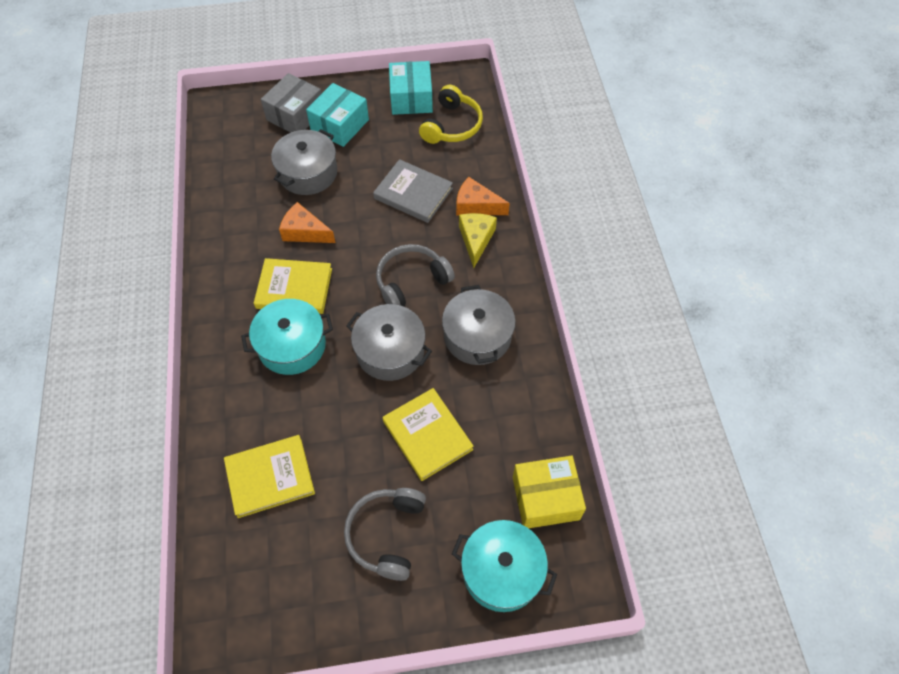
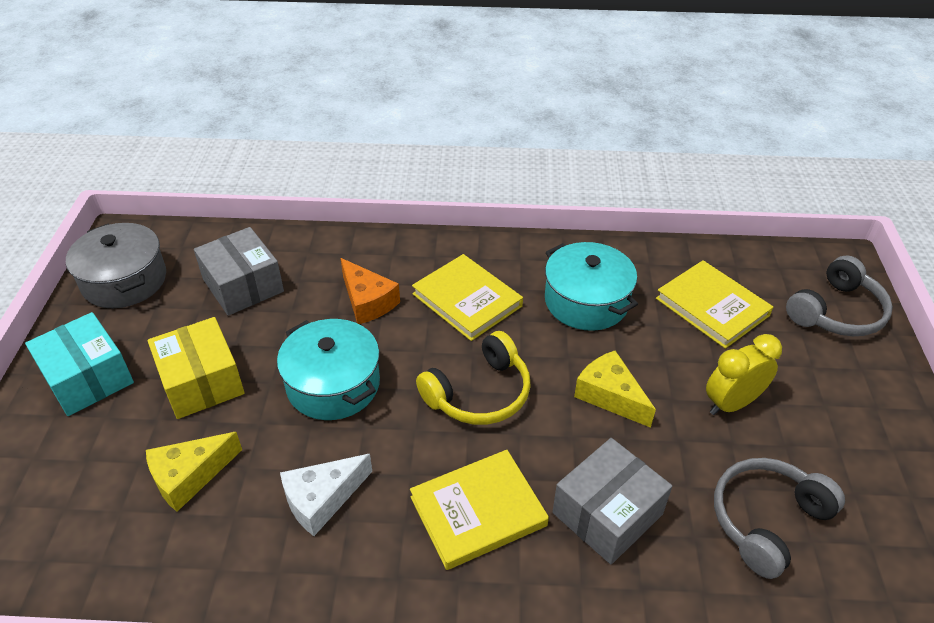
grey book: 1 -> 0
grey box: 1 -> 2
grey pot: 3 -> 1
orange cheese: 2 -> 1
turquoise box: 2 -> 1
white cheese: 0 -> 1
yellow cheese: 1 -> 2
yellow clock: 0 -> 1

